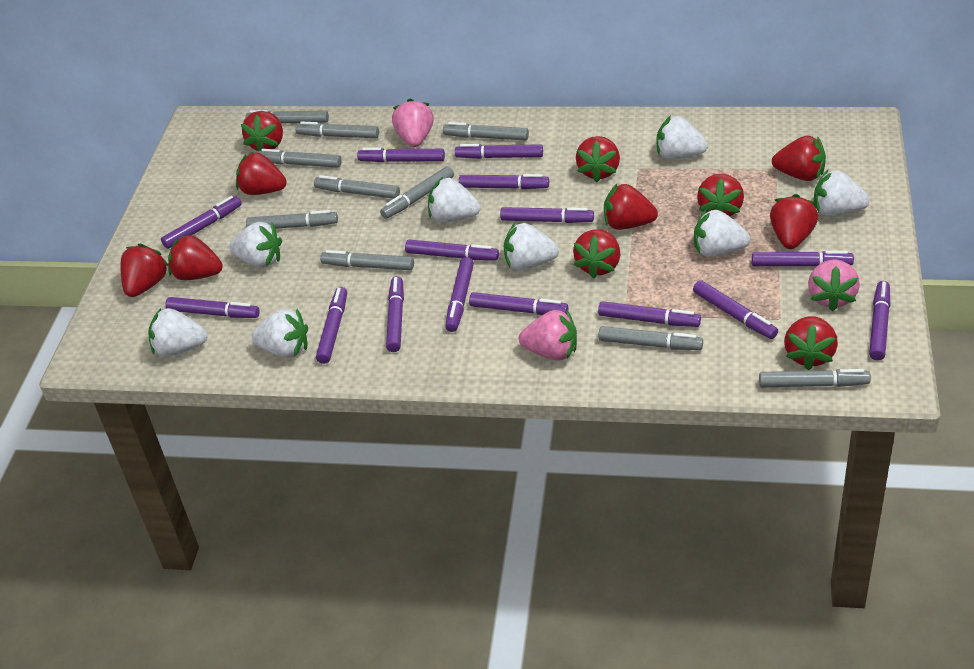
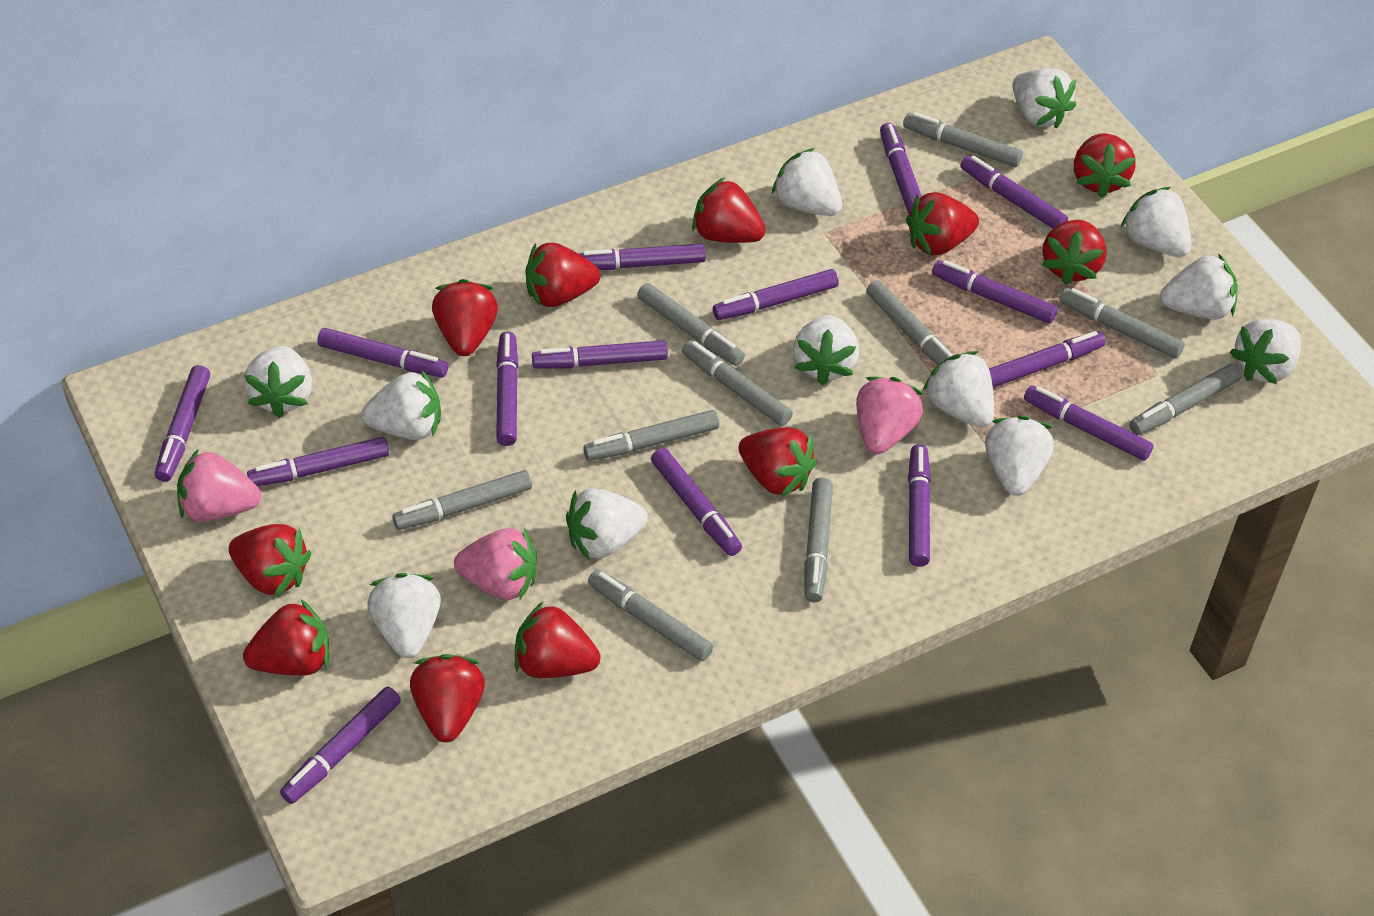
white strawberry: 8 -> 12

